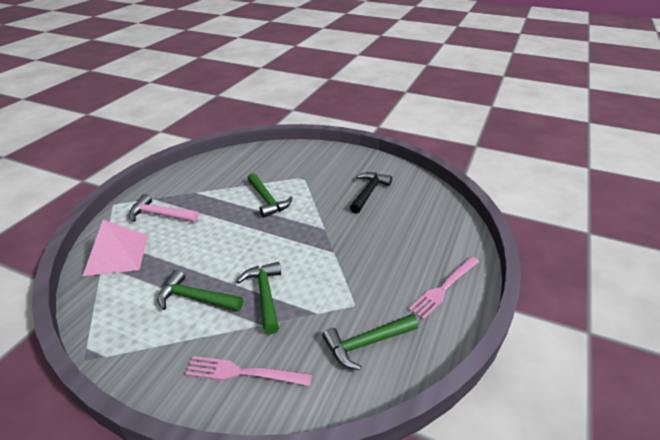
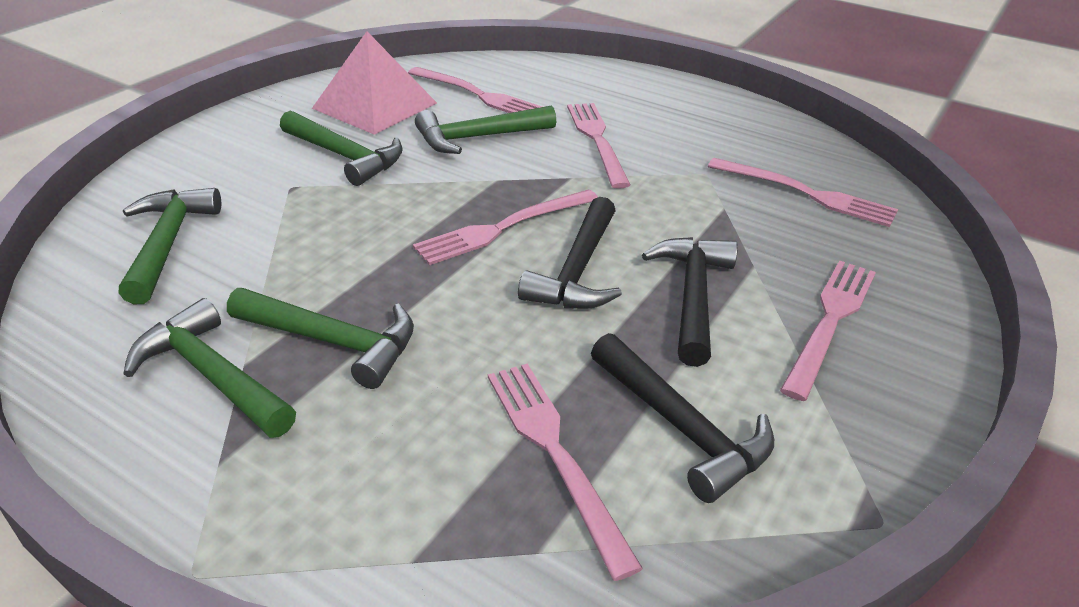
black hammer: 1 -> 3
green hammer: 4 -> 5
pink fork: 2 -> 6
pink hammer: 1 -> 0

